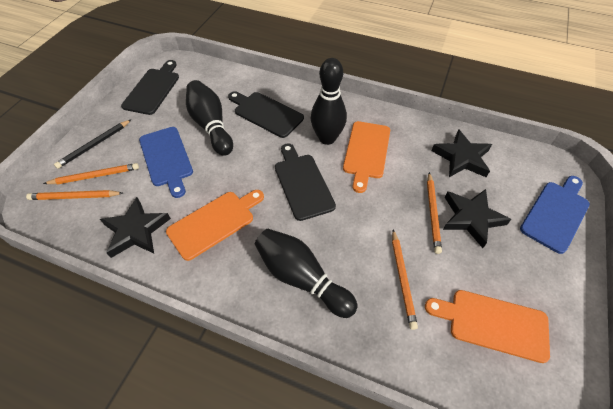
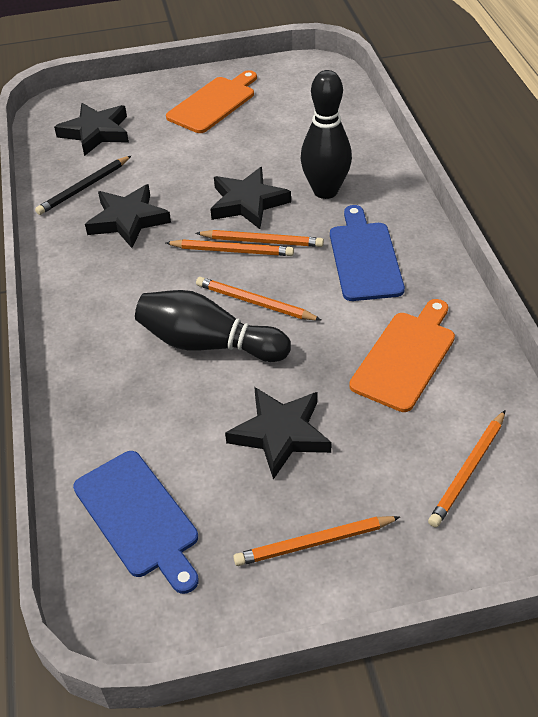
black bowling pin: 3 -> 2
black cutting board: 3 -> 0
black star: 3 -> 4
orange cutting board: 3 -> 2
orange pencil: 4 -> 5

